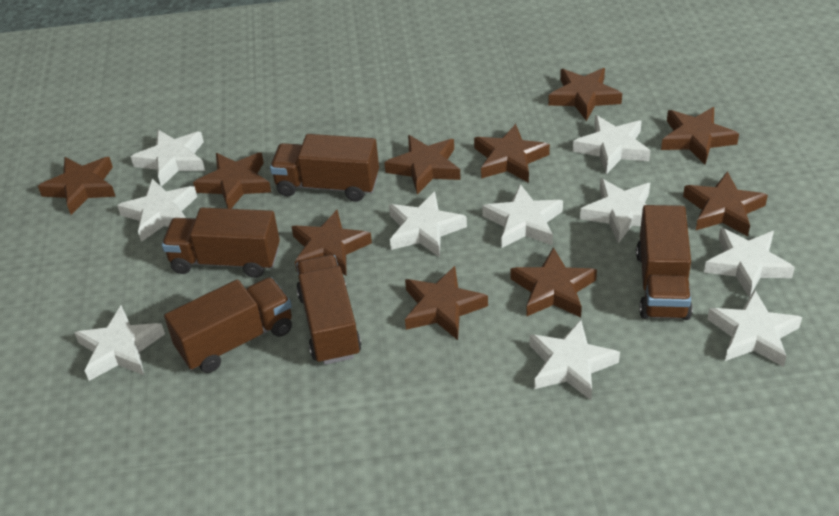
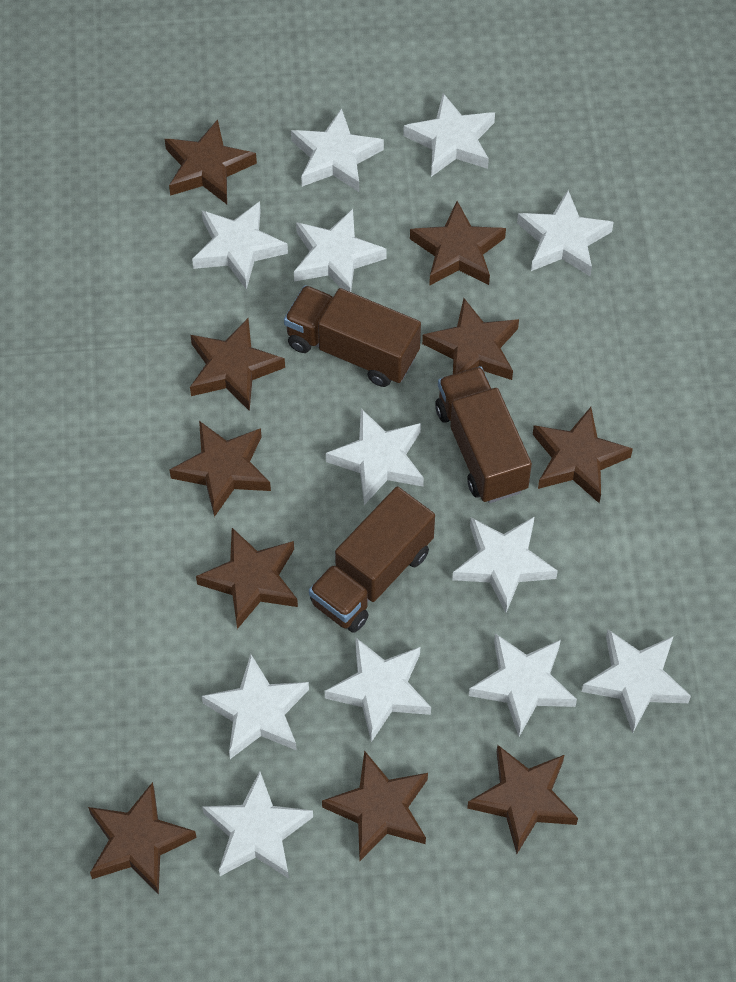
brown truck: 5 -> 3
white star: 10 -> 12

